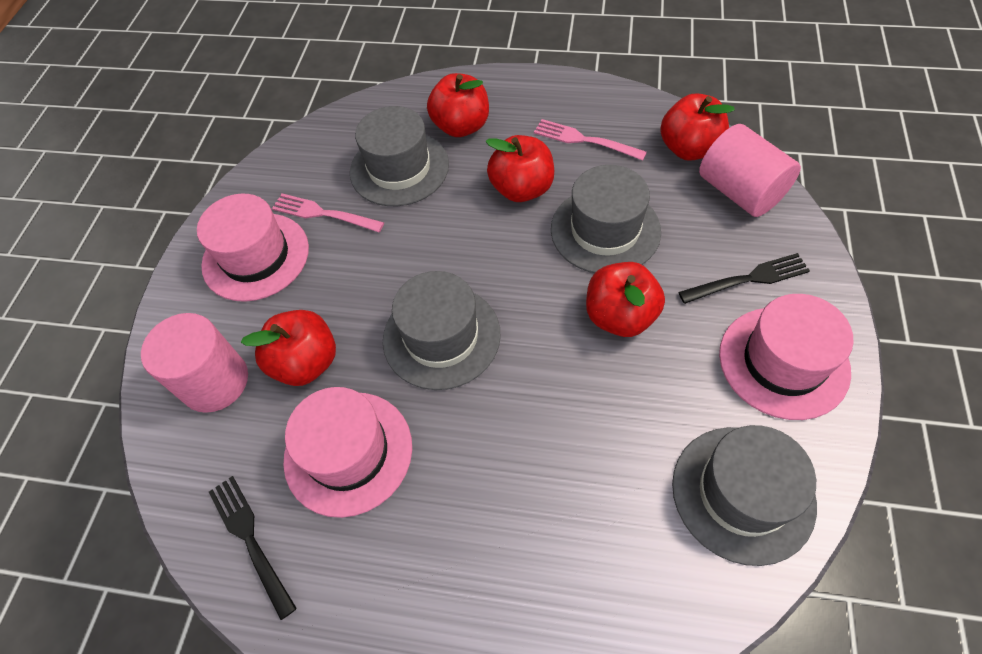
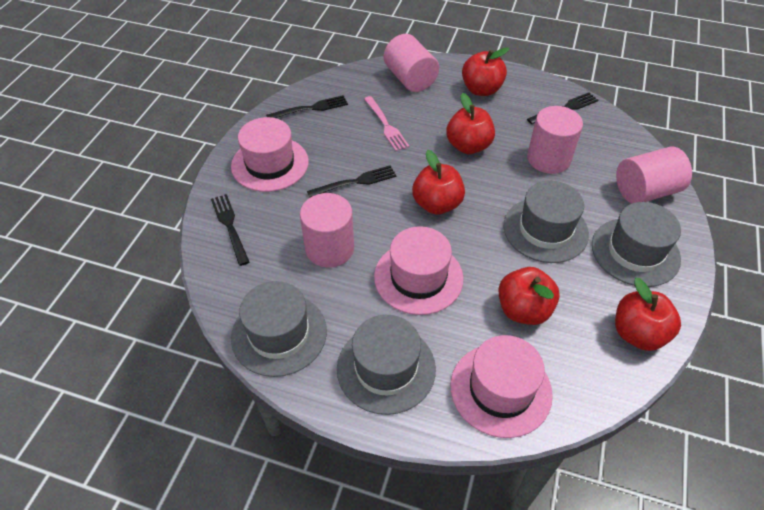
black fork: 2 -> 4
pink cylinder: 2 -> 4
pink fork: 2 -> 1

